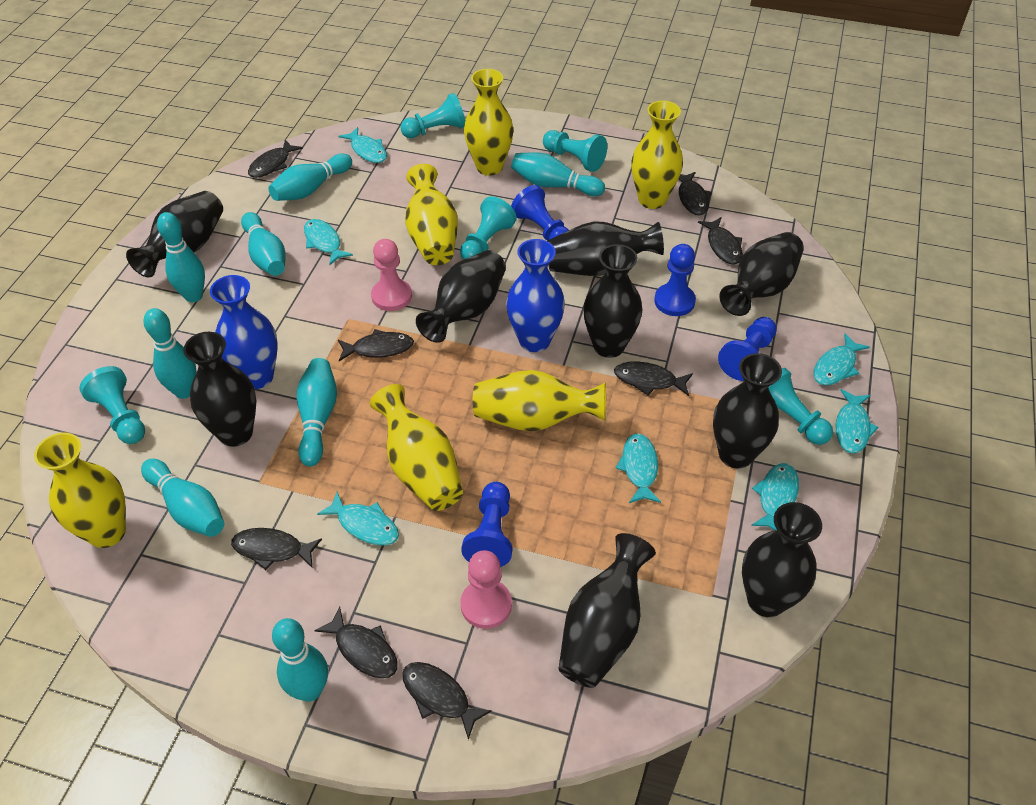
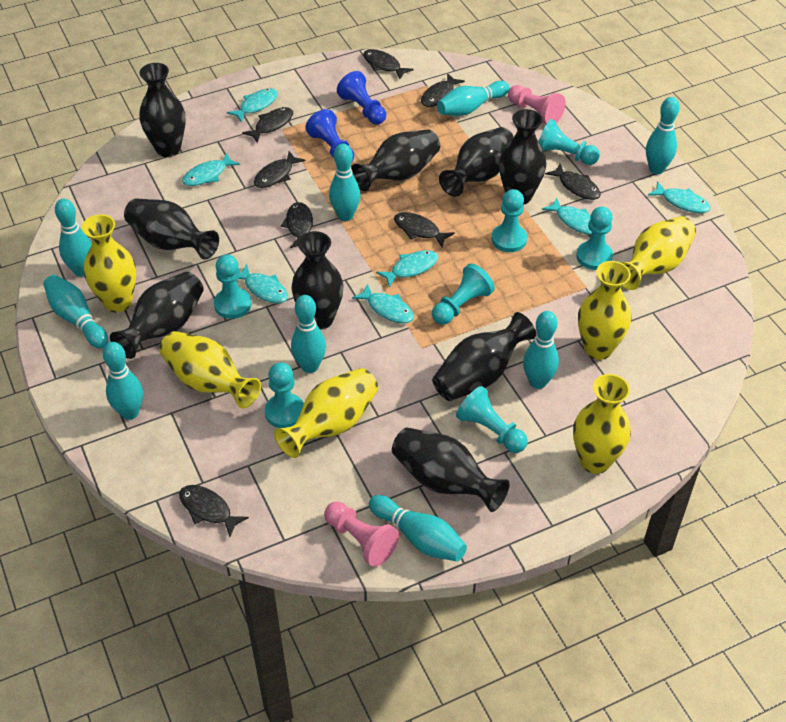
blue pawn: 4 -> 2
blue vase: 2 -> 0
turquoise bowling pin: 8 -> 9
turquoise pawn: 5 -> 7

